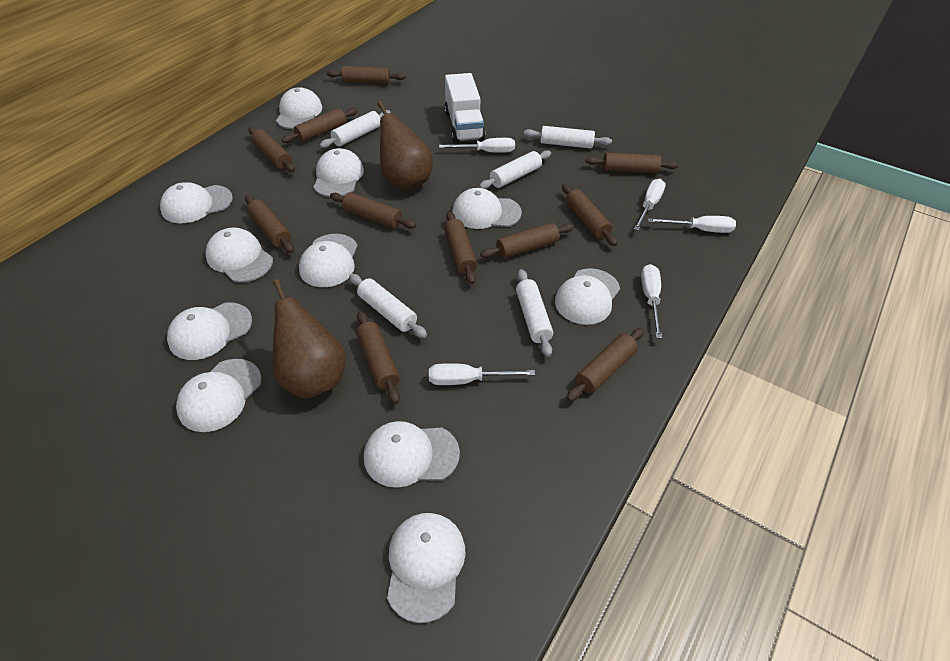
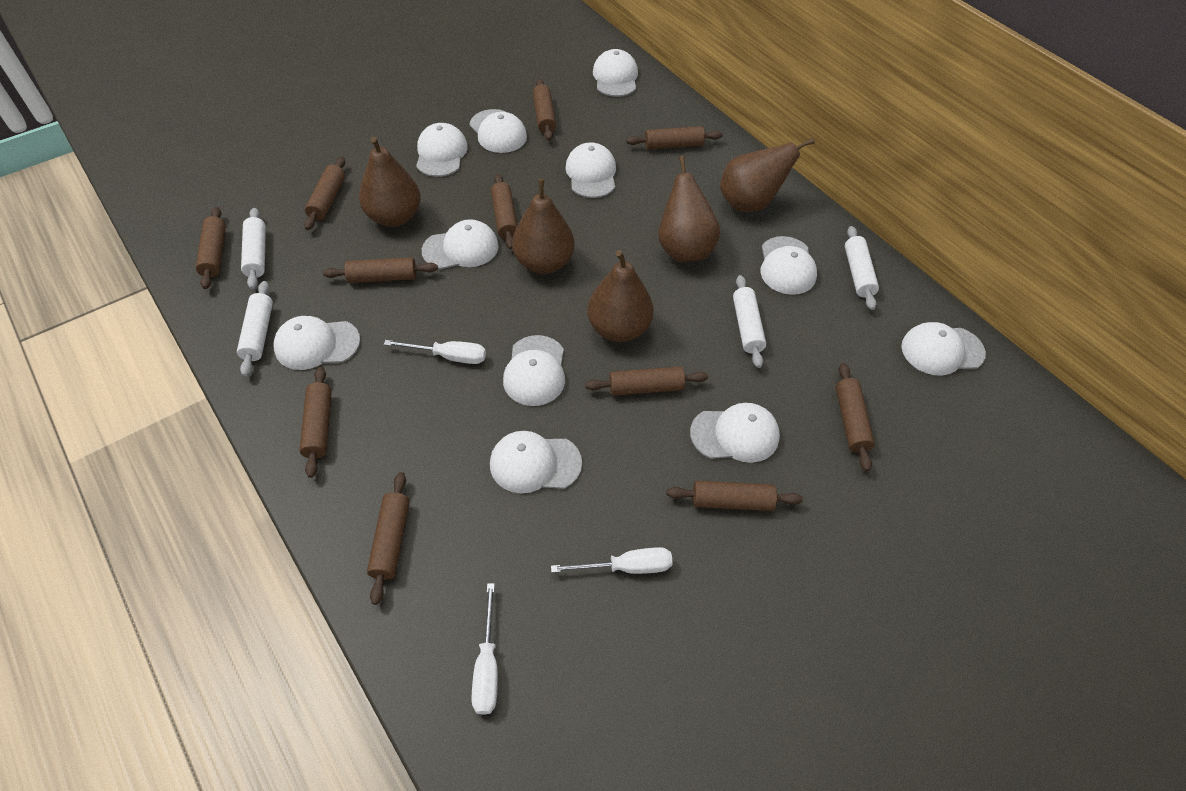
brown pear: 2 -> 5
white rolling pin: 5 -> 4
white screwdriver: 5 -> 3
white truck: 1 -> 0

